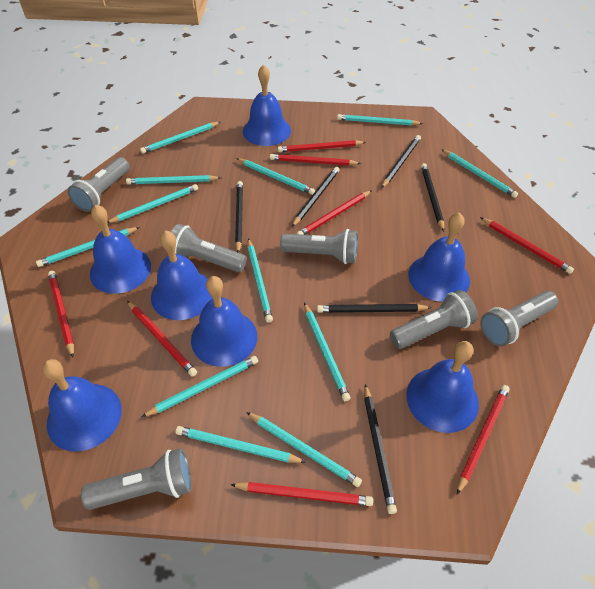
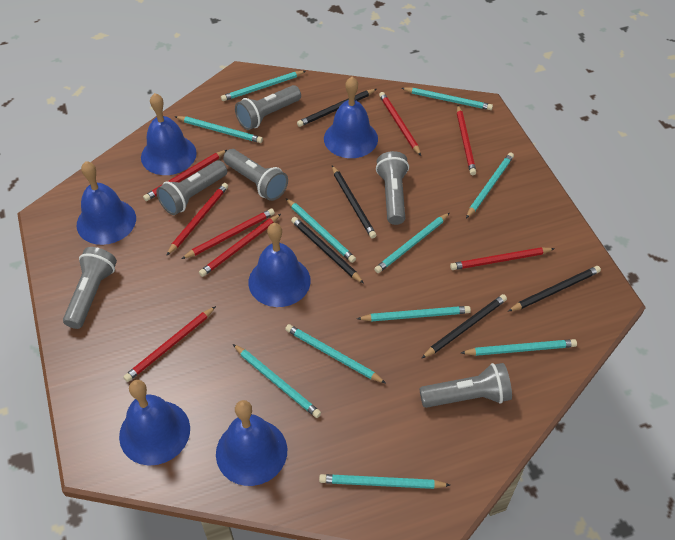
black pencil: 6 -> 5
blue bell: 7 -> 6
turquoise pencil: 12 -> 11

